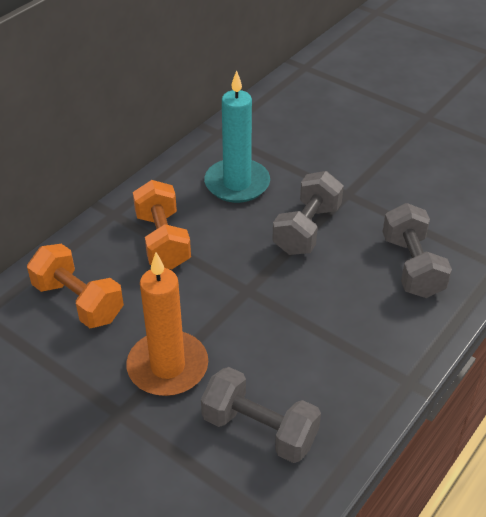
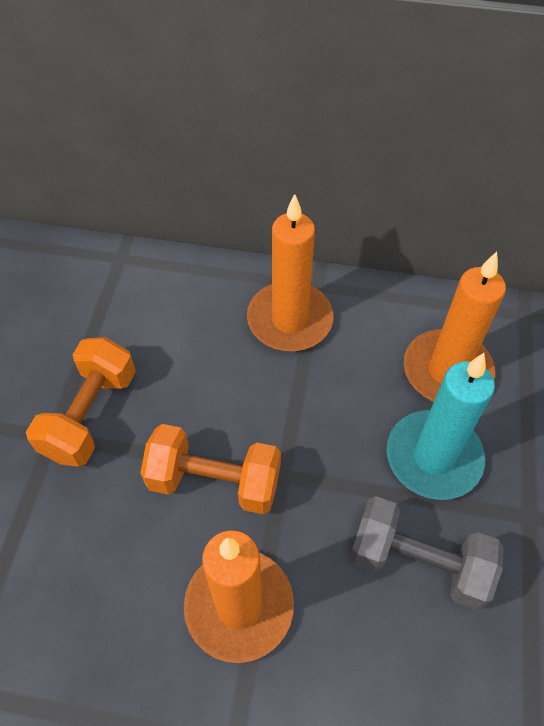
grey dumbbell: 3 -> 1
orange candle: 1 -> 3

